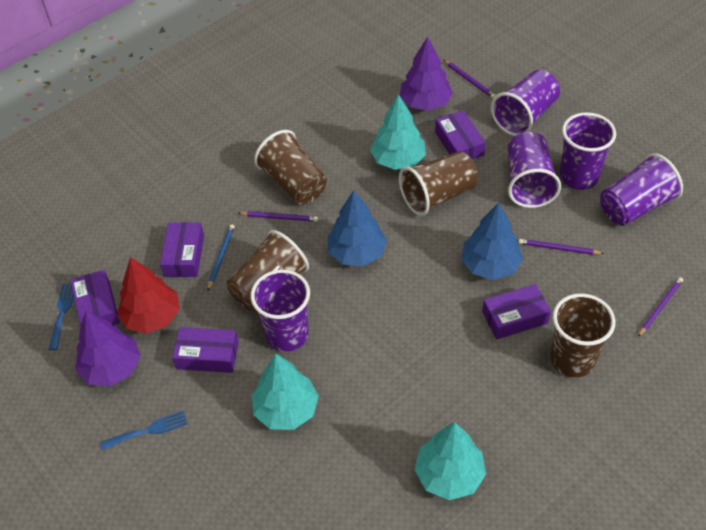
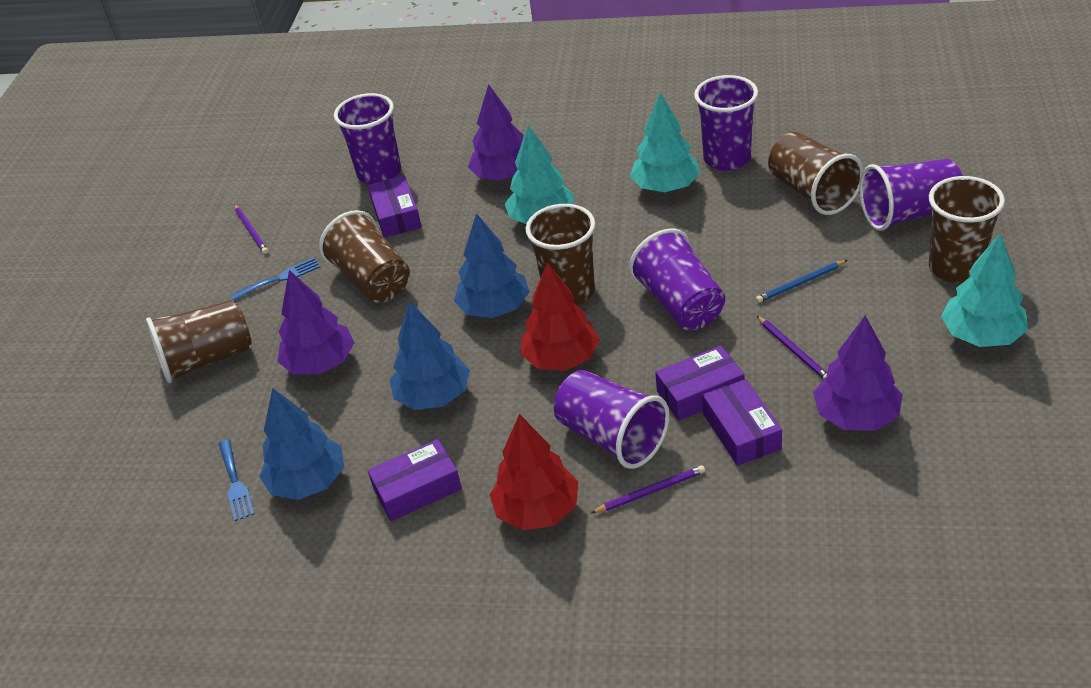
blue tree: 2 -> 3
brown cup: 4 -> 5
purple box: 5 -> 4
purple pencil: 4 -> 3
purple tree: 2 -> 3
red tree: 1 -> 2

